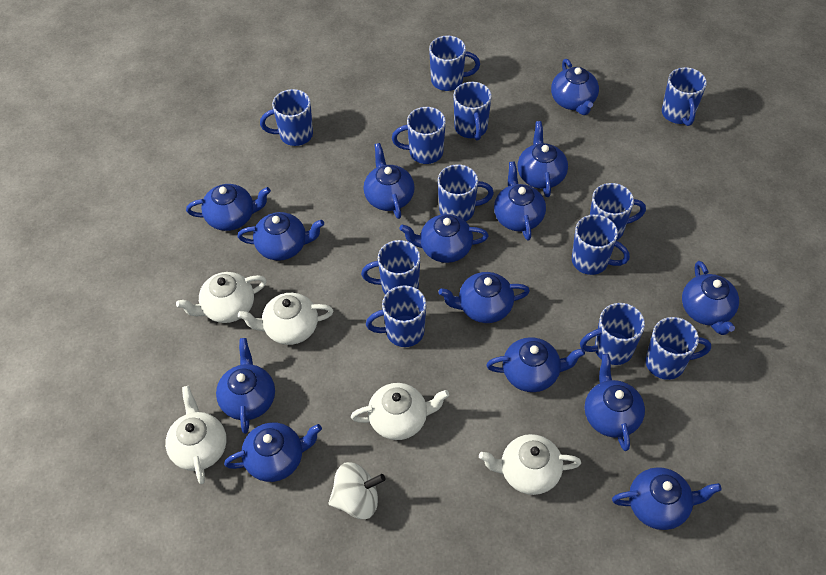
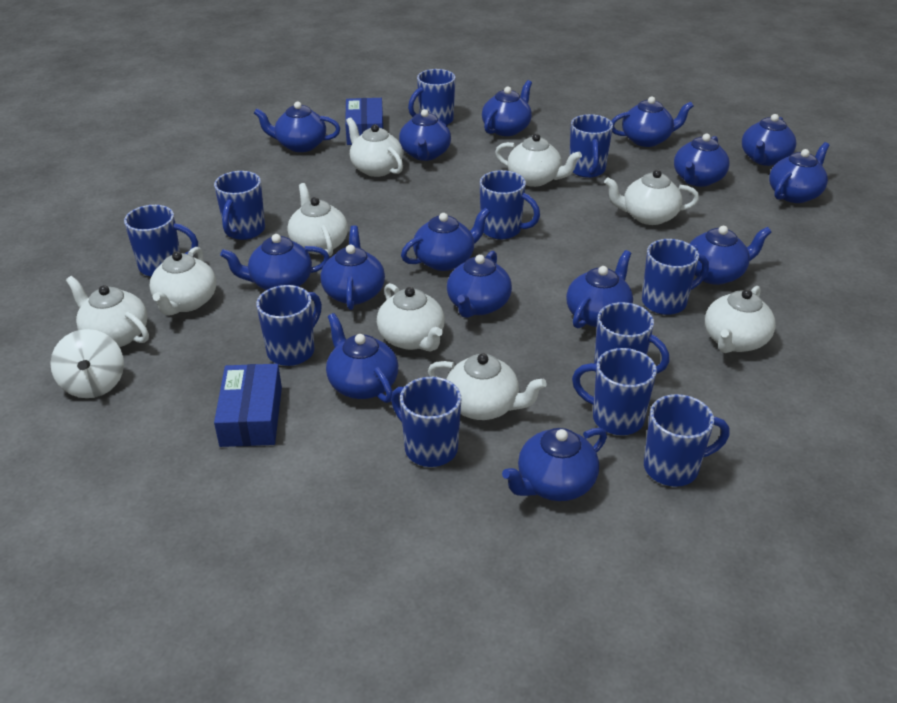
blue box: 0 -> 2
blue mug: 12 -> 11
blue teapot: 14 -> 15
white teapot: 5 -> 9

